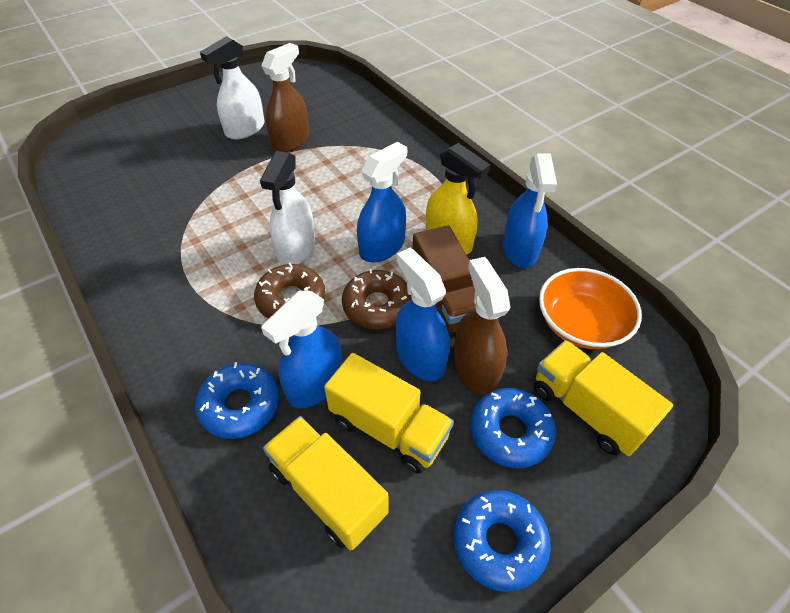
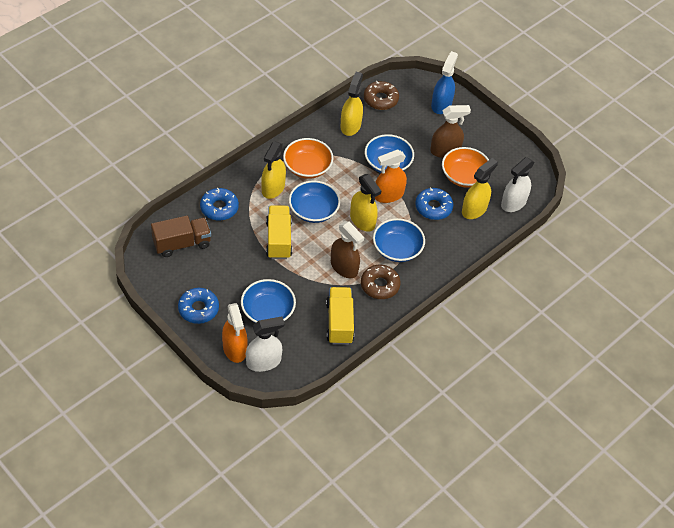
blue bowl: 0 -> 4
blue spray bottle: 4 -> 1
orange bowl: 1 -> 2
orange spray bottle: 0 -> 2
yellow spray bottle: 1 -> 4
yellow truck: 3 -> 2

